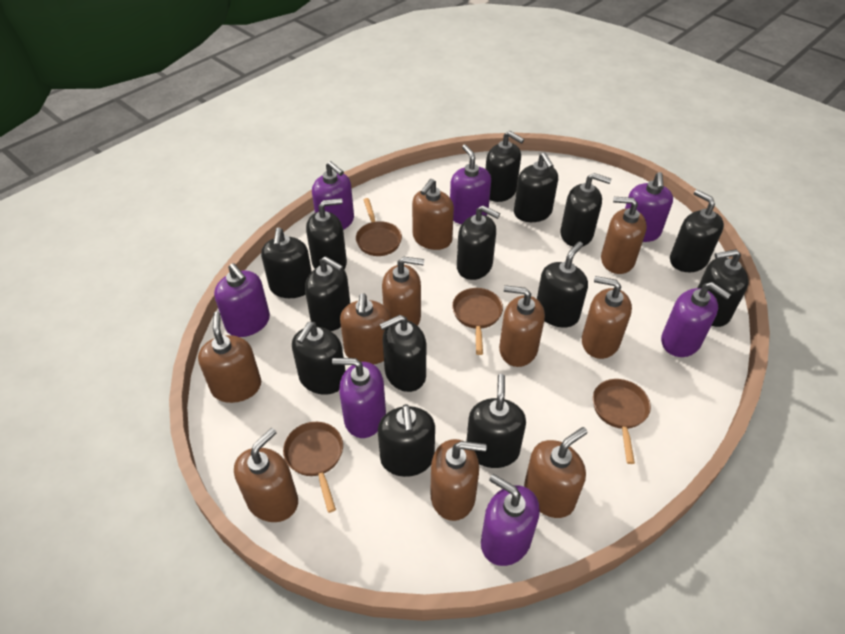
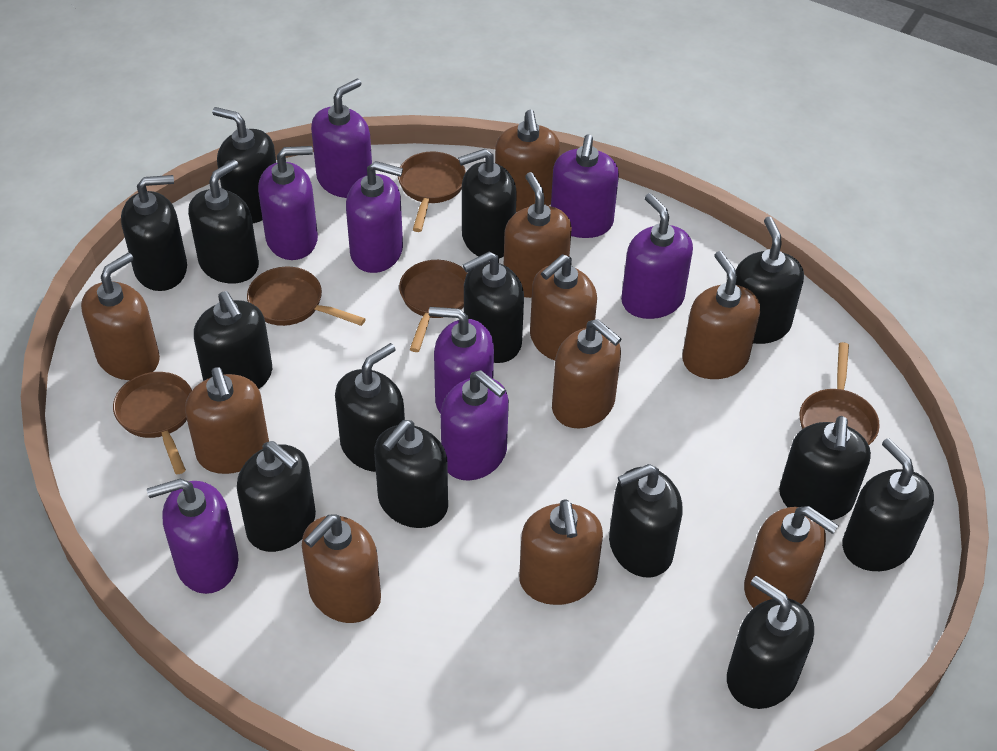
brown pan: 4 -> 5
purple soap dispenser: 7 -> 8

